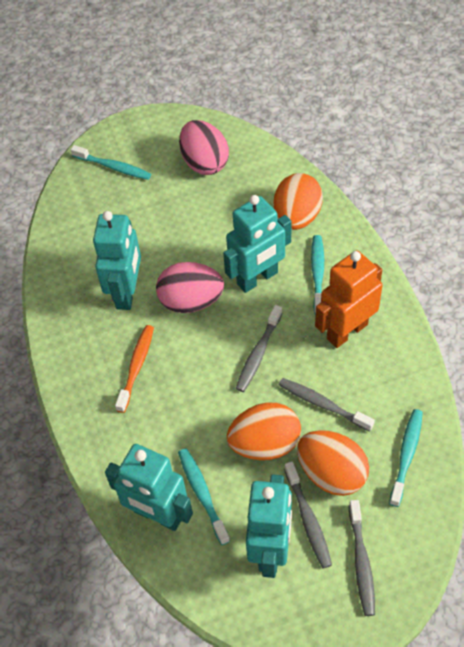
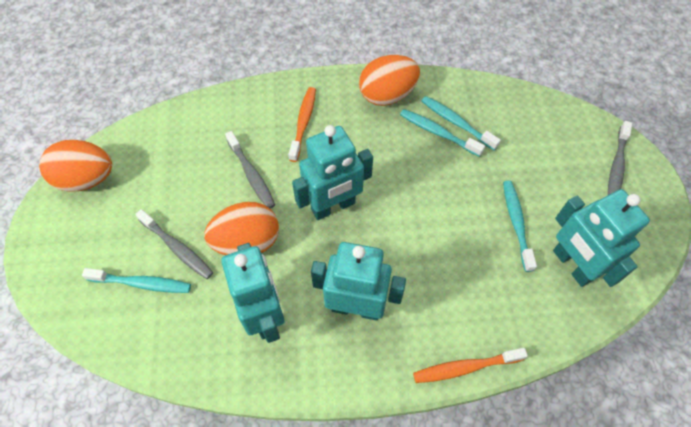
grey toothbrush: 4 -> 3
orange robot: 1 -> 0
orange toothbrush: 1 -> 2
pink egg: 2 -> 0

